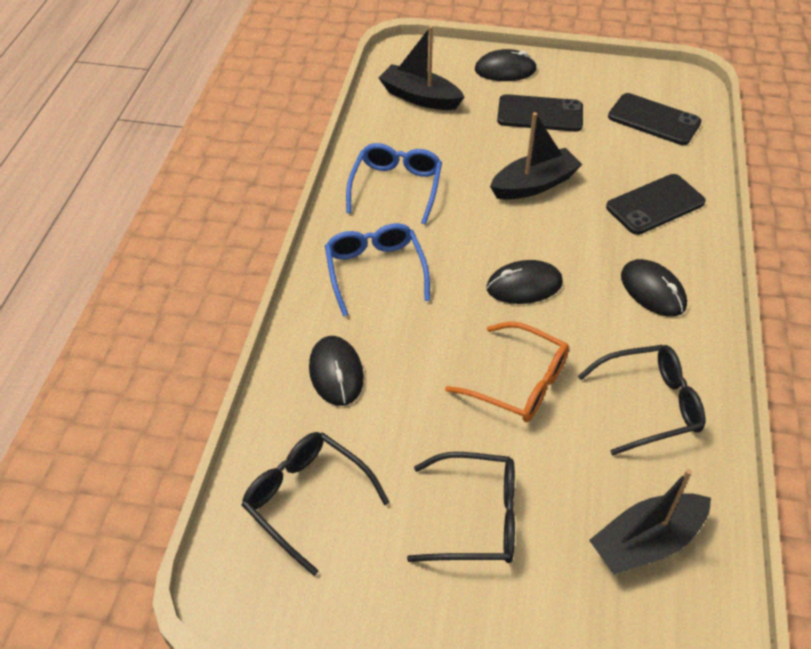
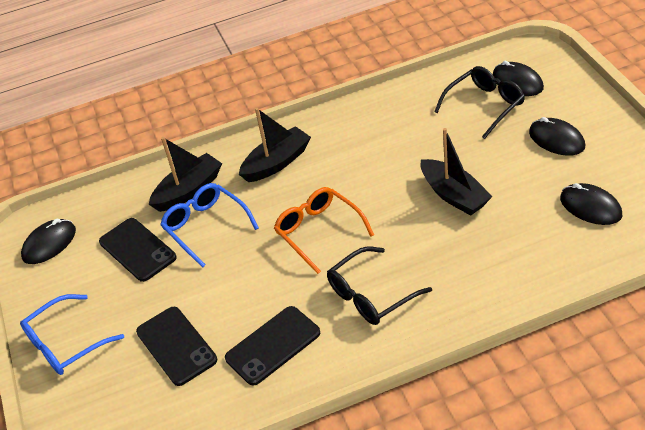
black glasses: 3 -> 2

